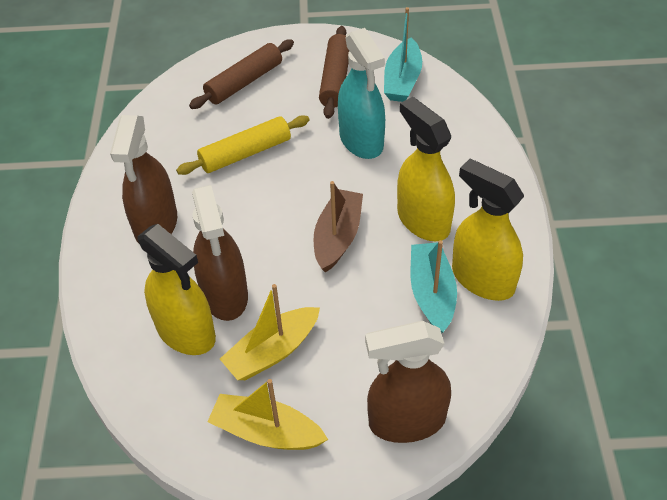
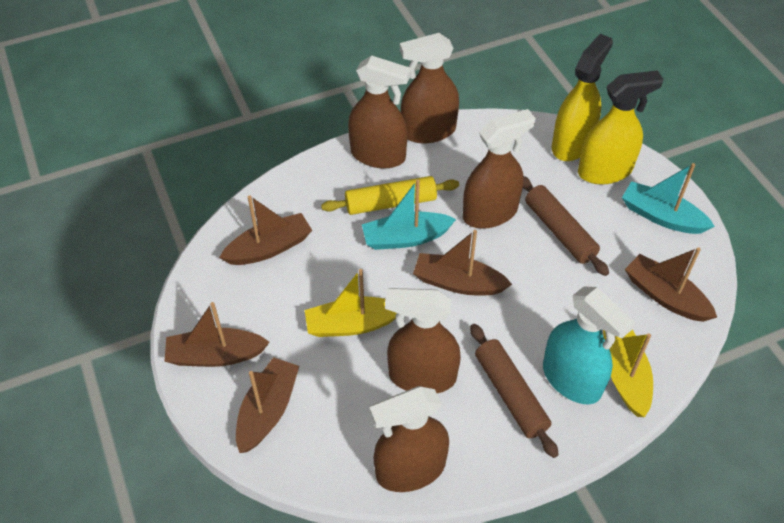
brown boat: 1 -> 5
brown spray bottle: 3 -> 5
yellow spray bottle: 3 -> 2

